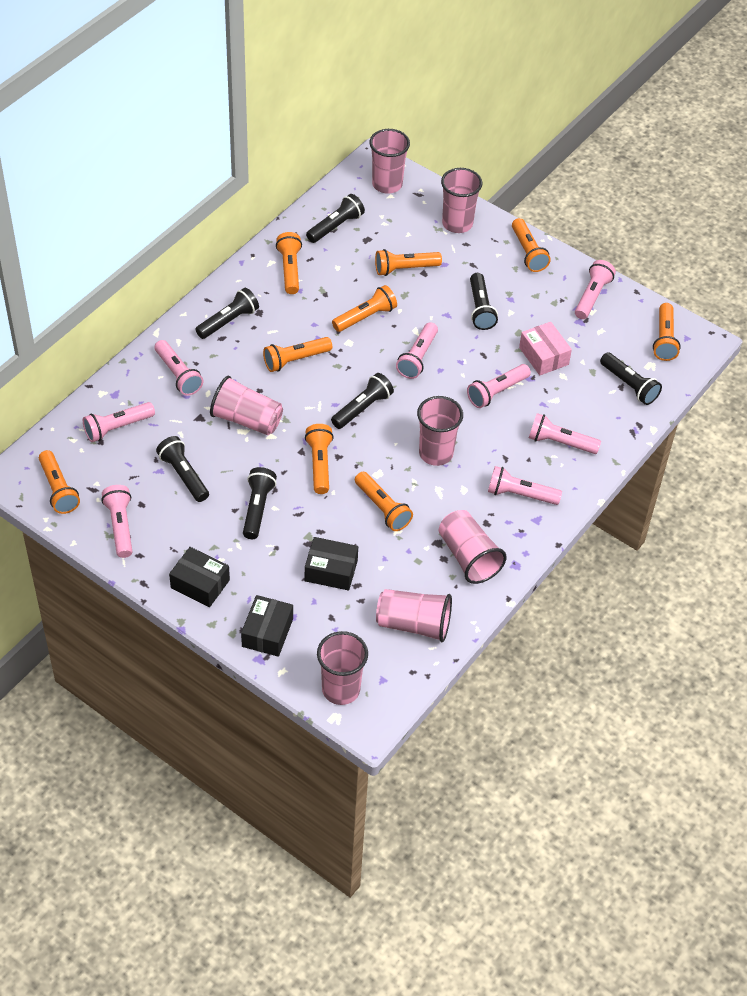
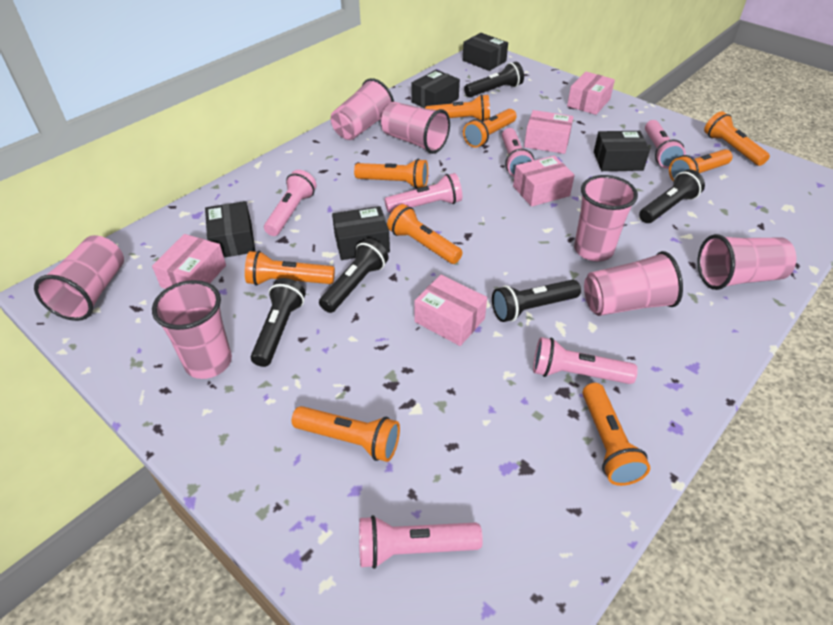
black box: 3 -> 5
black flashlight: 7 -> 5
pink box: 1 -> 5
pink flashlight: 8 -> 6

